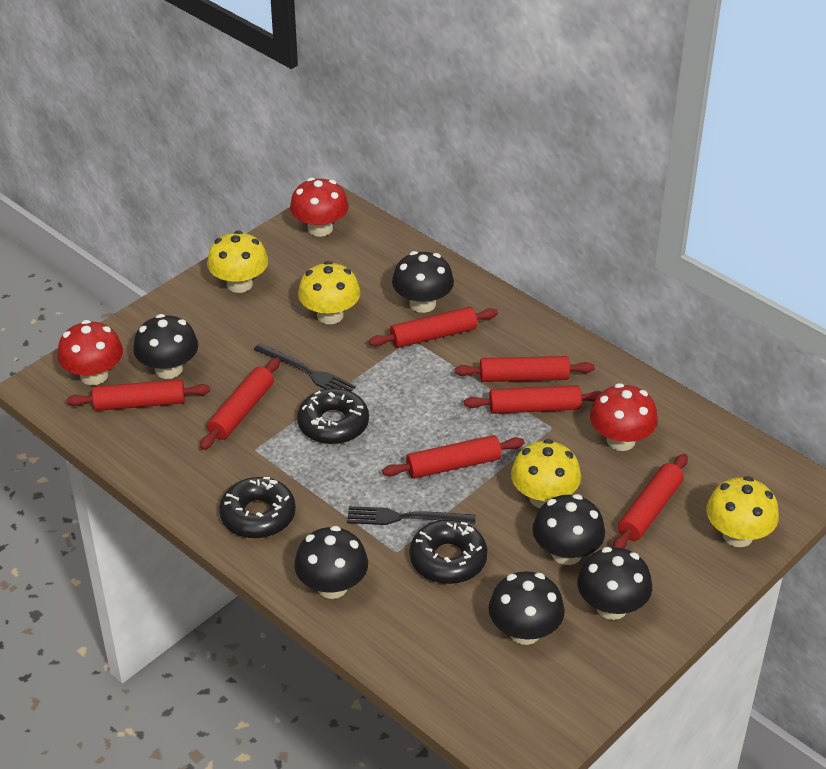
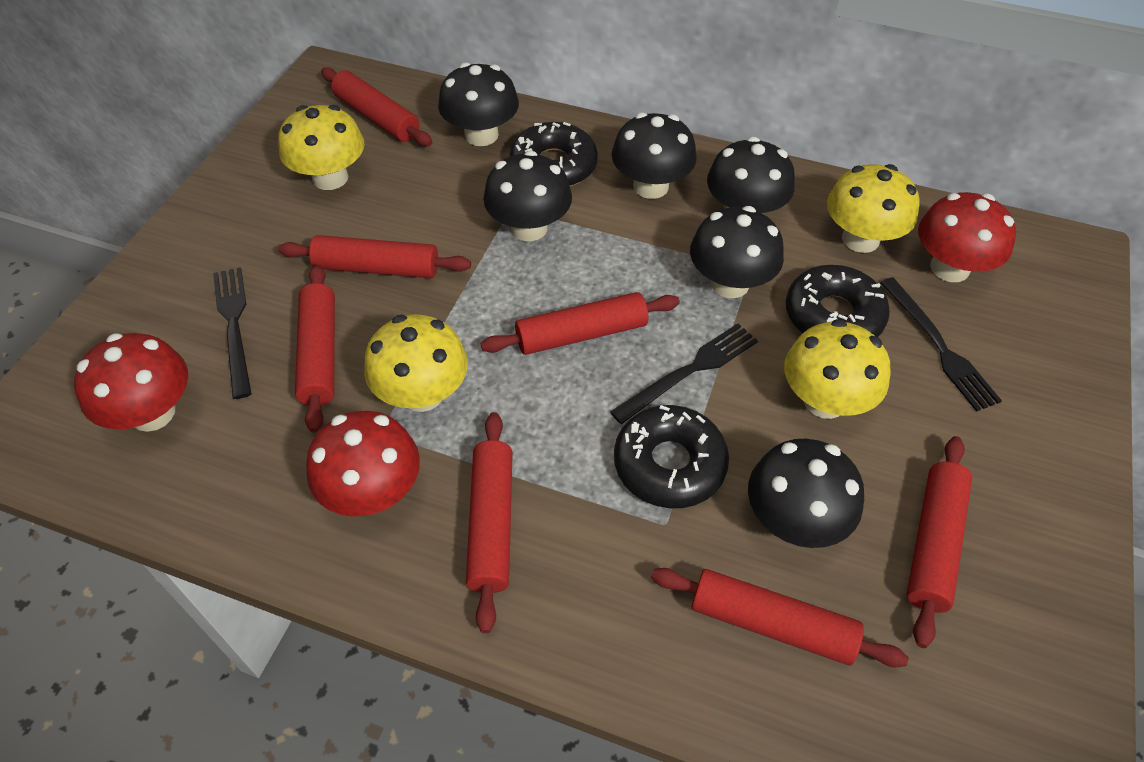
black fork: 2 -> 3

